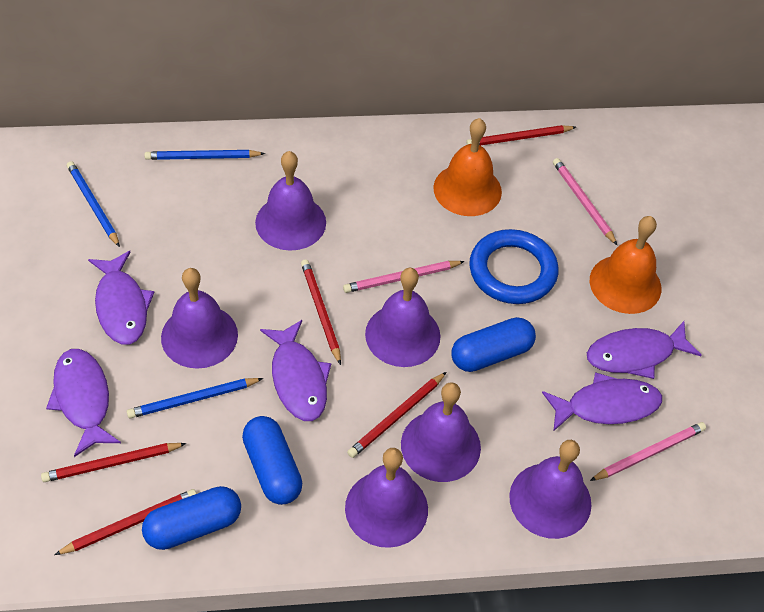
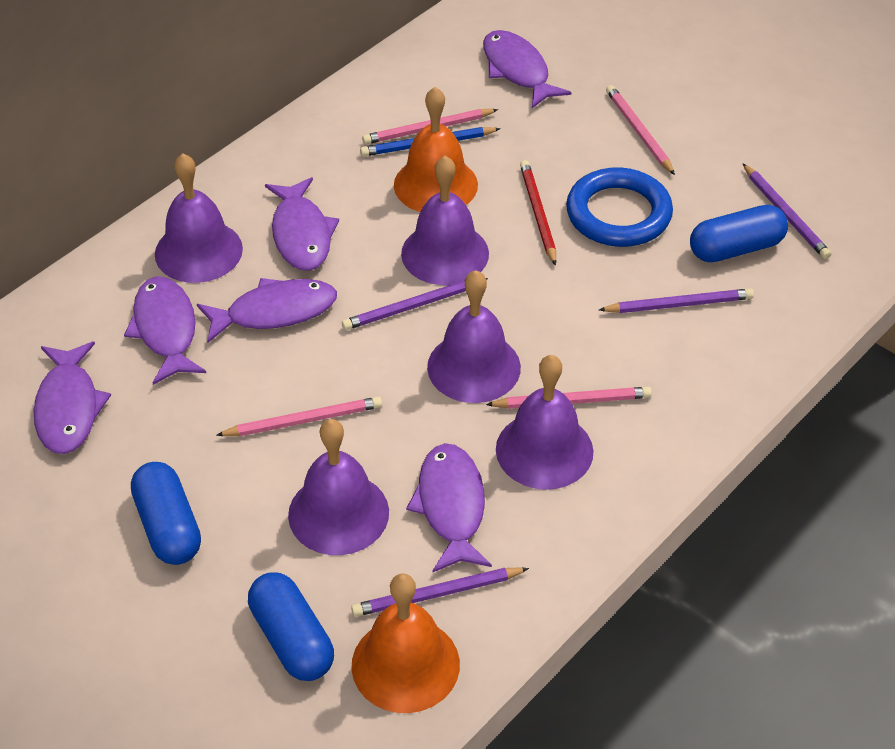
blue pencil: 3 -> 1
pink pencil: 3 -> 4
purple bell: 6 -> 5
purple fish: 5 -> 6
purple pencil: 0 -> 4
red pencil: 5 -> 1

